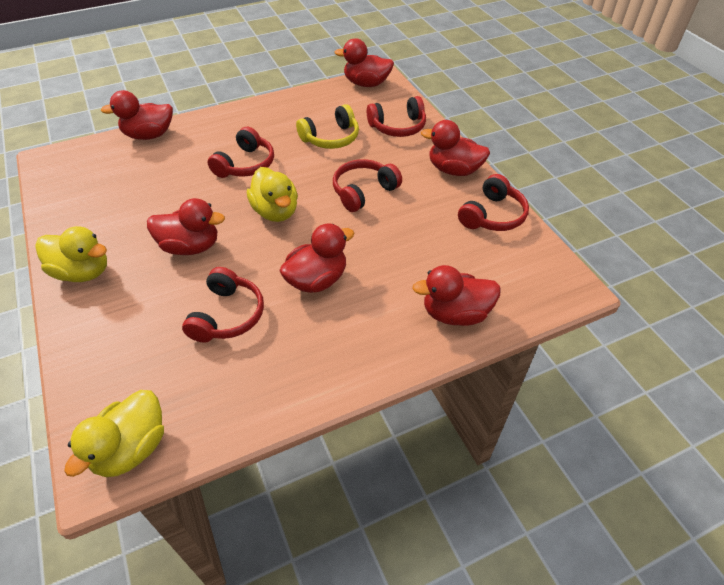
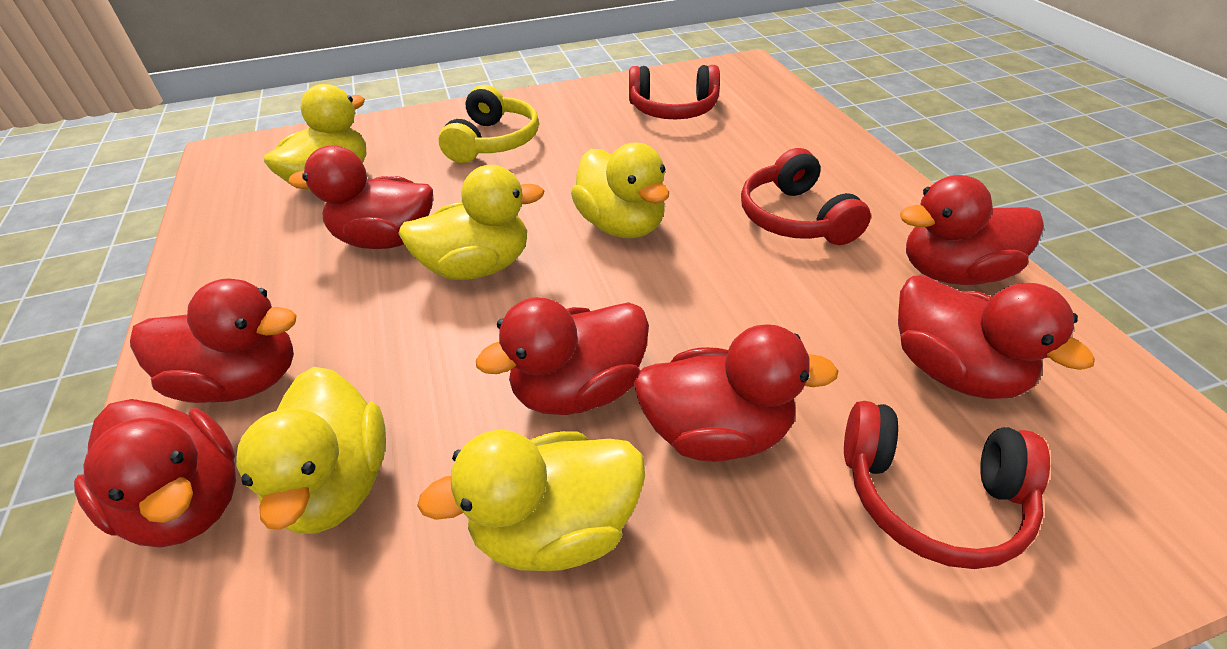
red duck: 6 -> 7
red headphones: 5 -> 3
yellow duck: 3 -> 5

